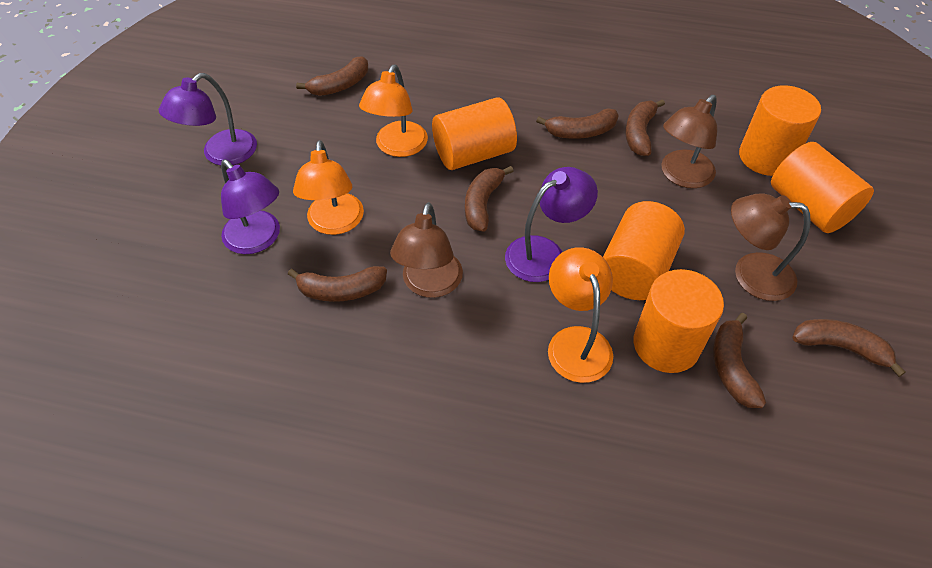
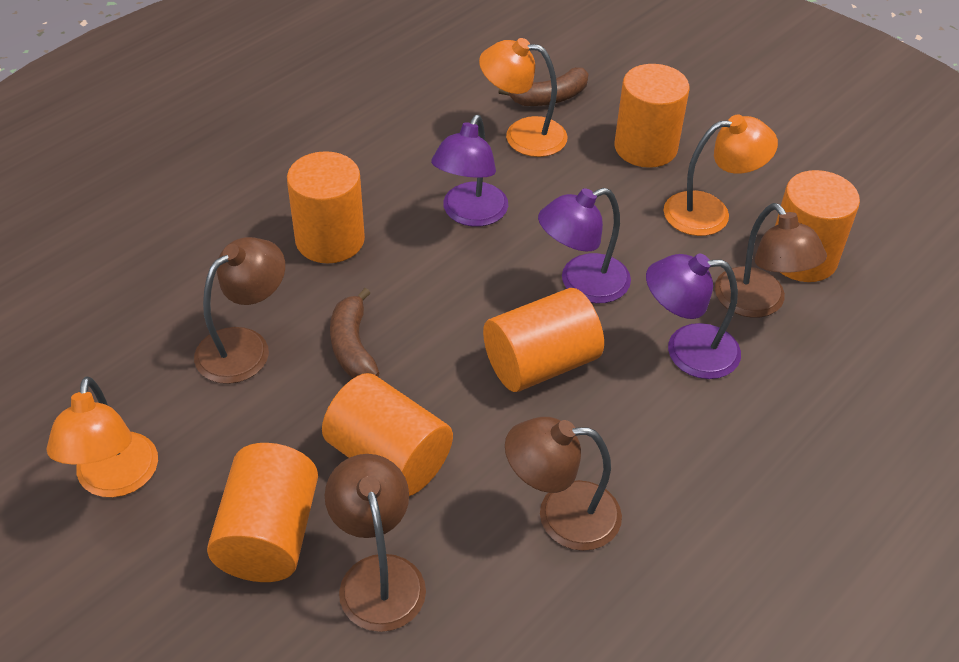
brown banana: 7 -> 2
brown lamp: 3 -> 4
orange cylinder: 5 -> 6

